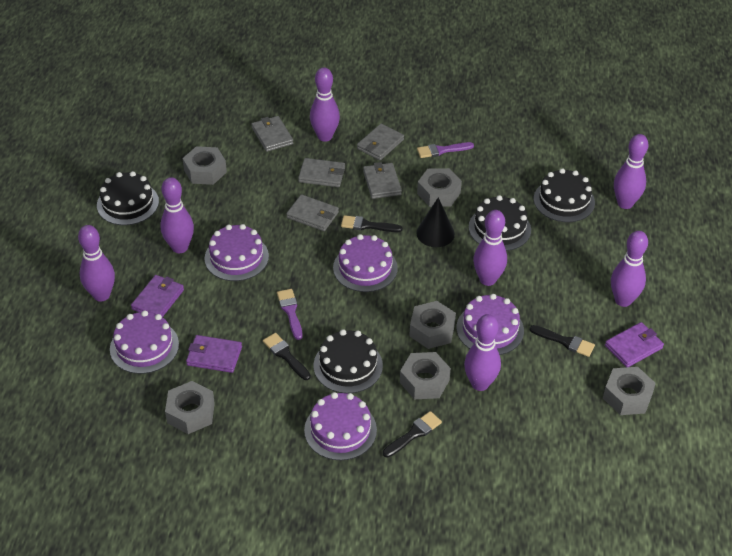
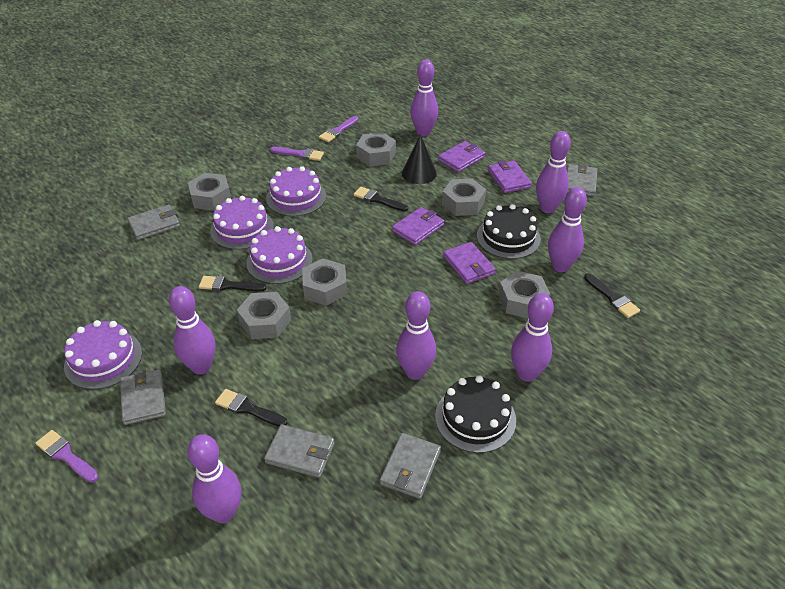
black cake: 4 -> 2
purple brush: 2 -> 3
purple cake: 5 -> 4
purple wallet: 3 -> 4

